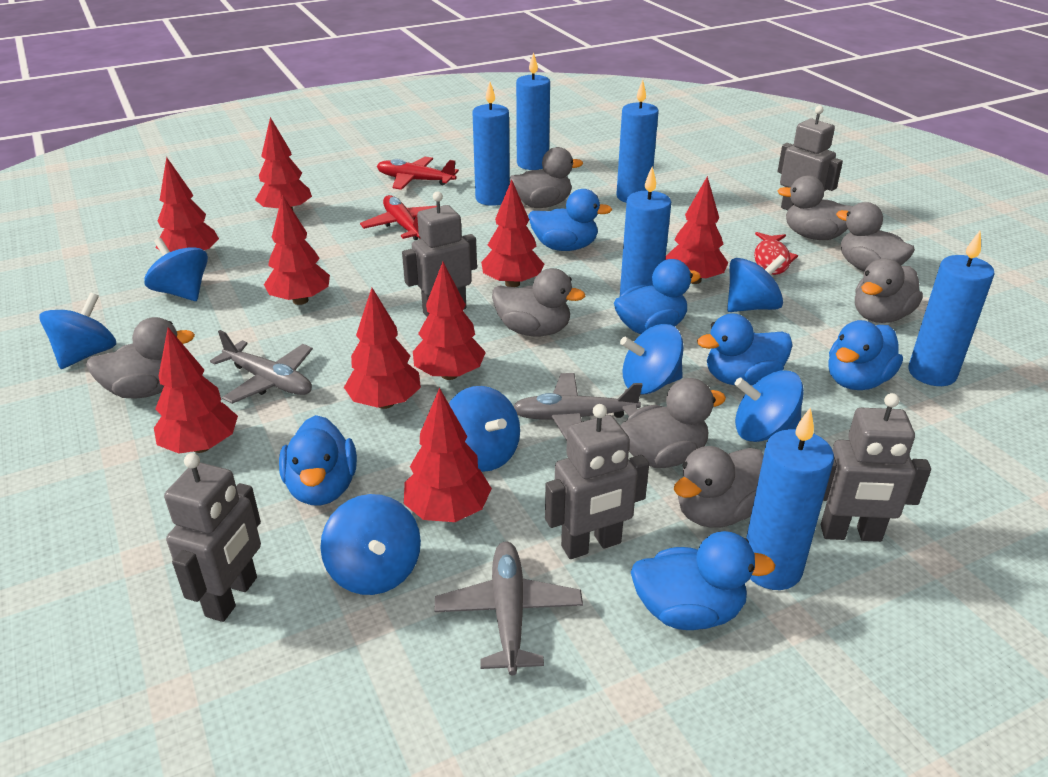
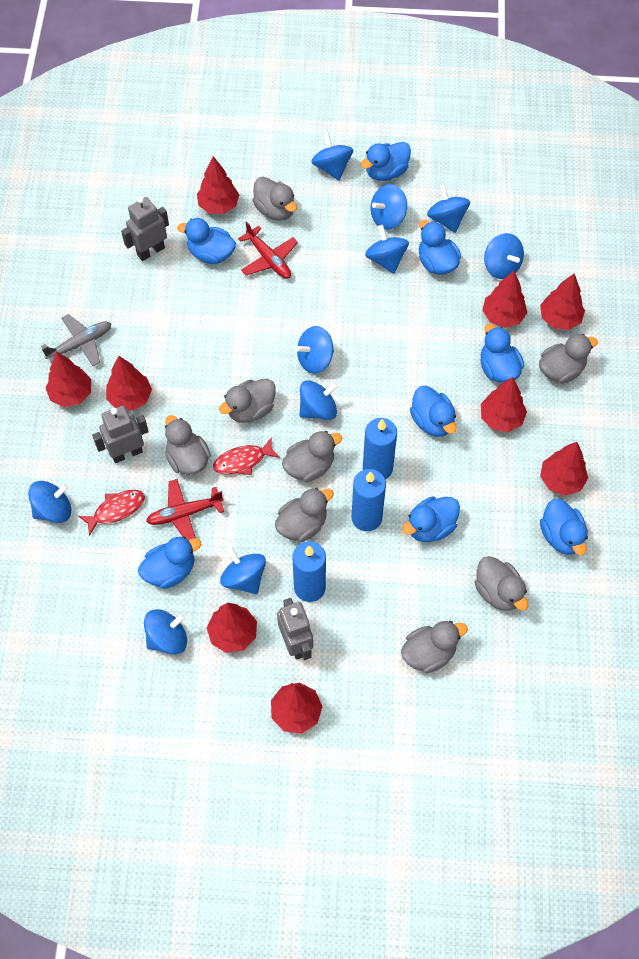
blue candle: 6 -> 3
blue duck: 6 -> 8
blue spinning top: 7 -> 10
grey plane: 3 -> 1
grey robot: 5 -> 3
red fish: 1 -> 2

